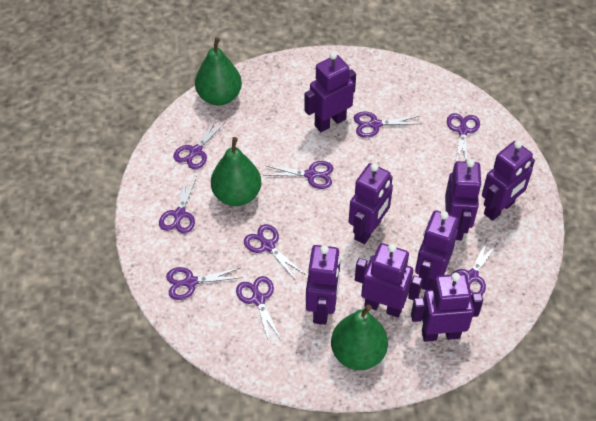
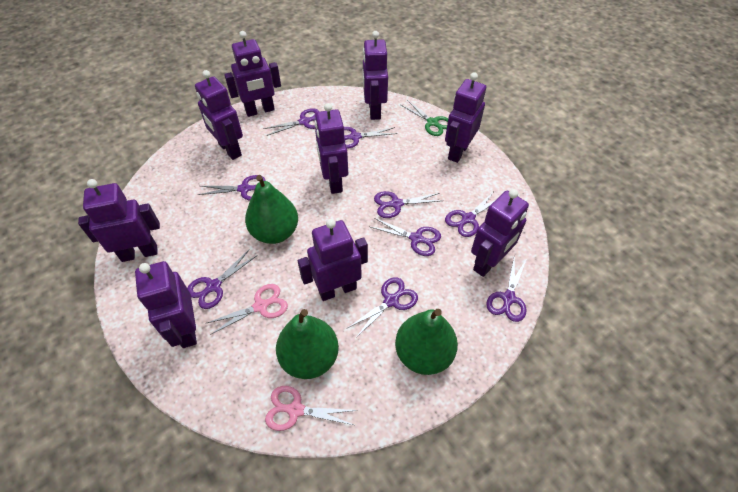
green scissors: 0 -> 1
pink scissors: 0 -> 2
purple robot: 8 -> 9

